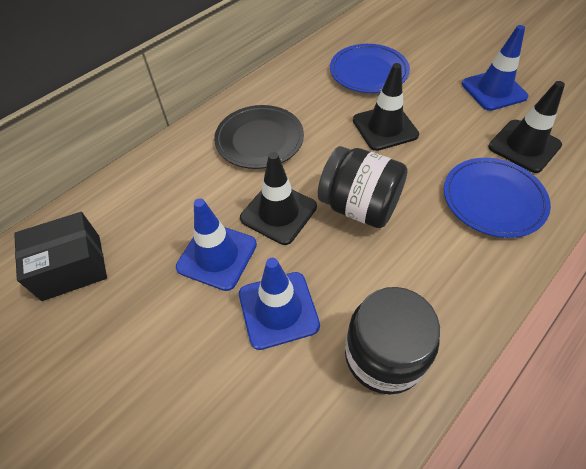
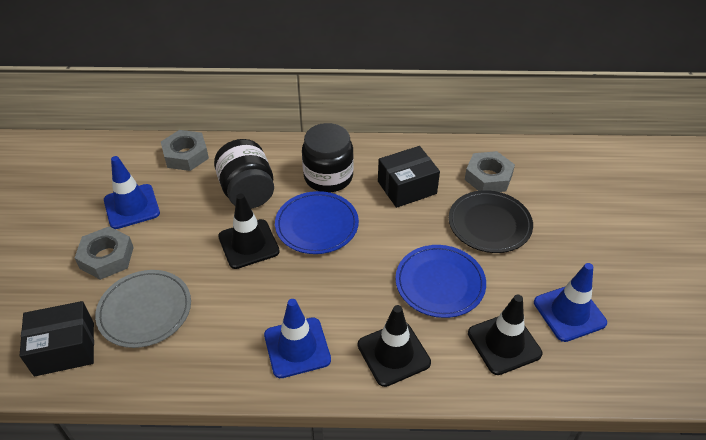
black box: 1 -> 2
grey nut: 0 -> 3
grey plate: 0 -> 1

